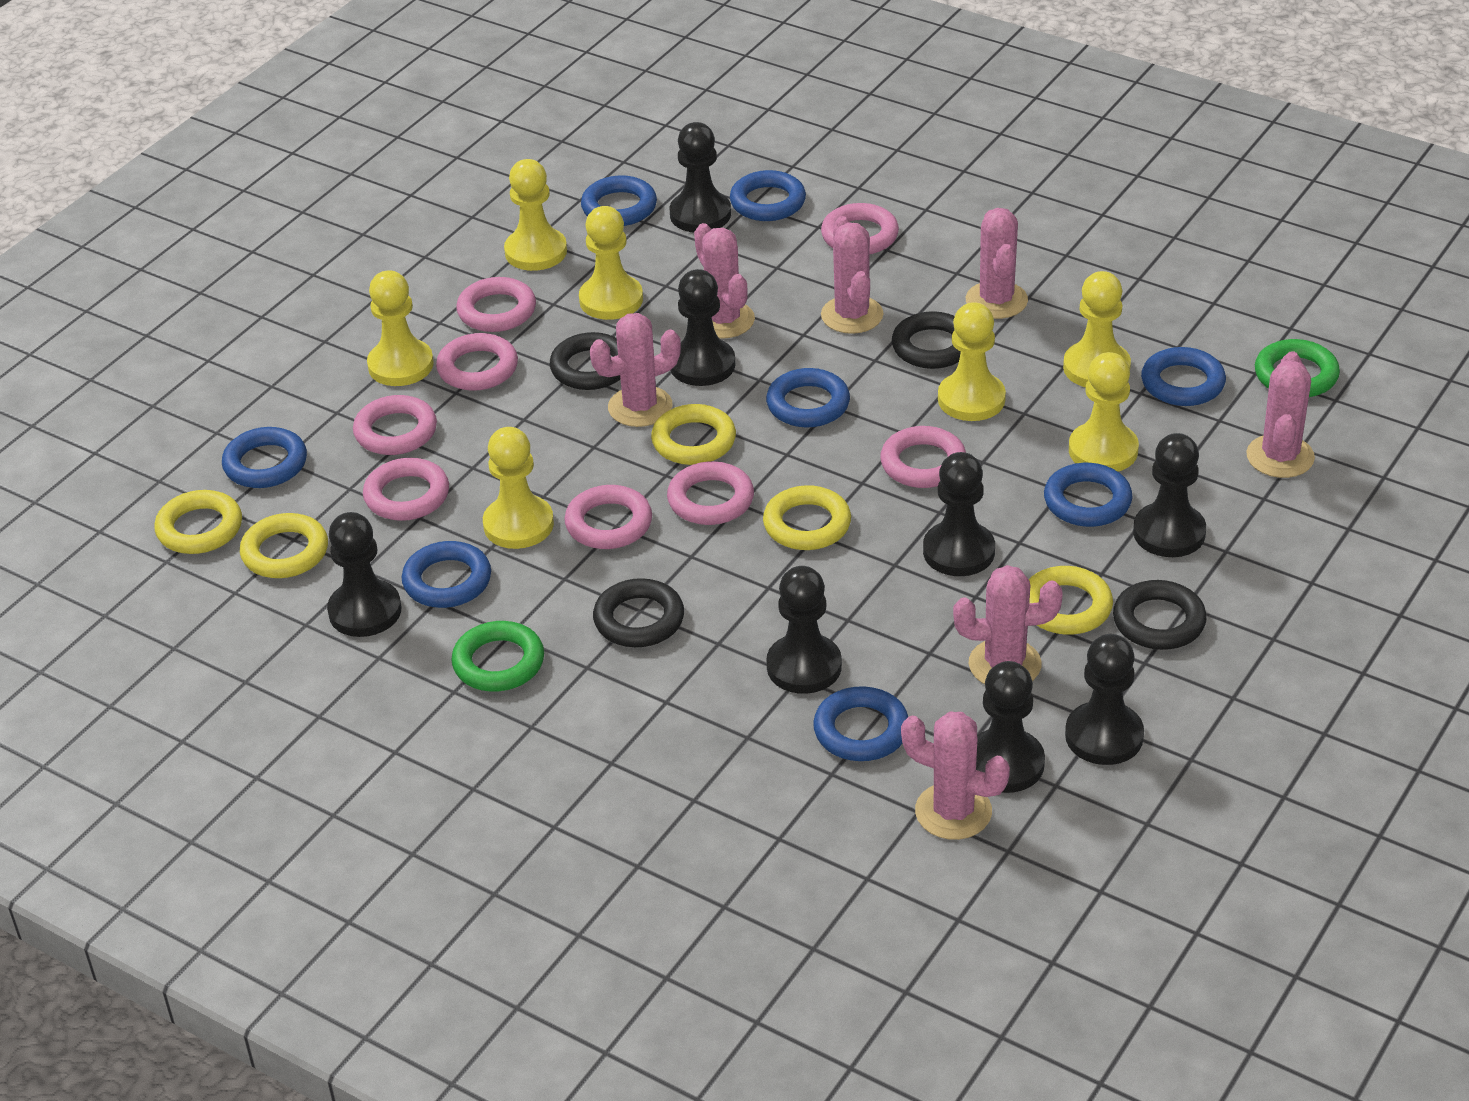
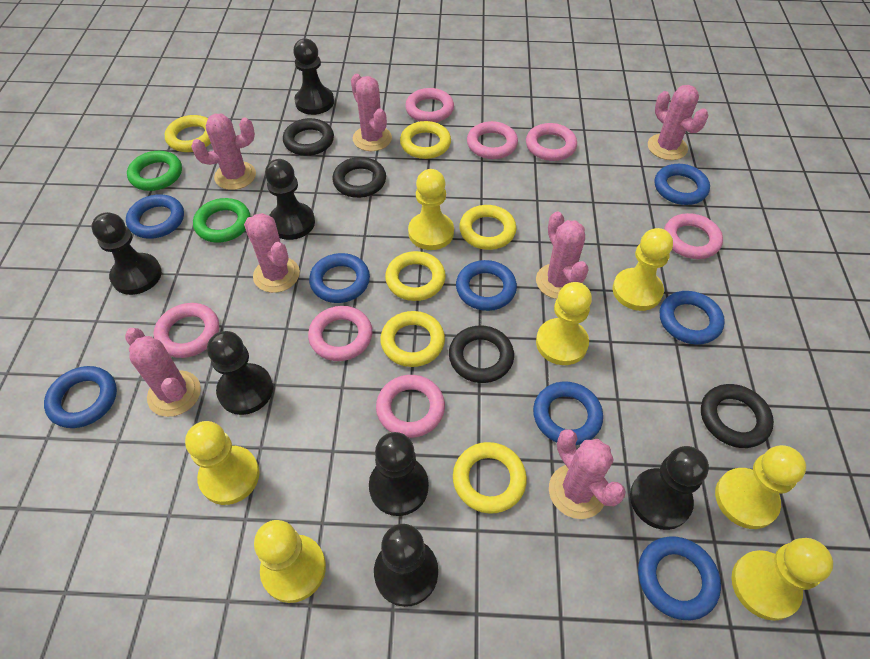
black pawn: 8 -> 7
pink ring: 8 -> 7
yellow ring: 5 -> 6

